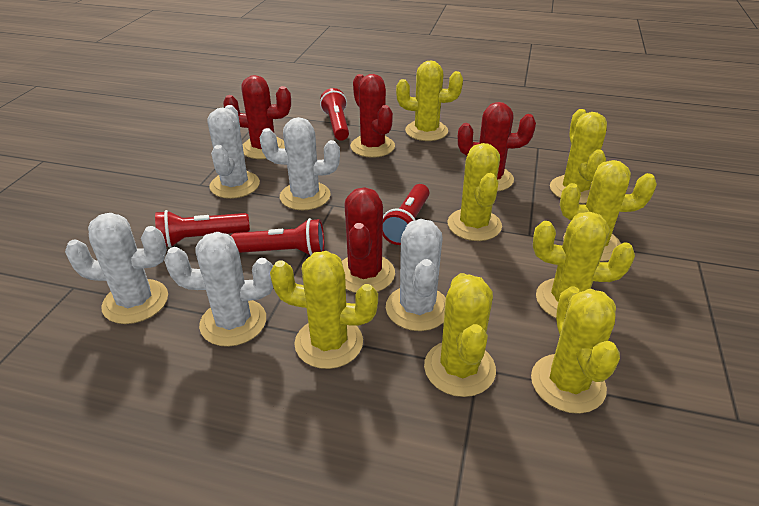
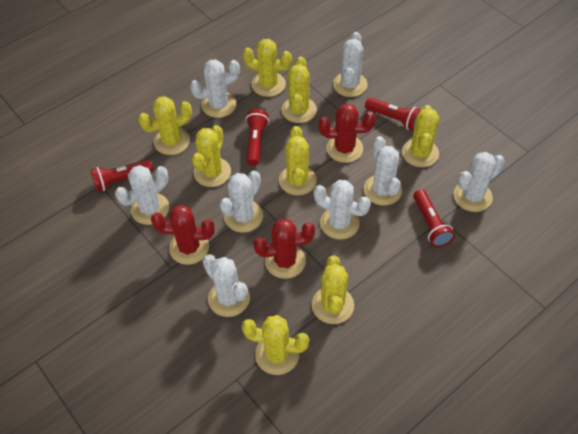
red cactus: 4 -> 3
white cactus: 5 -> 8

